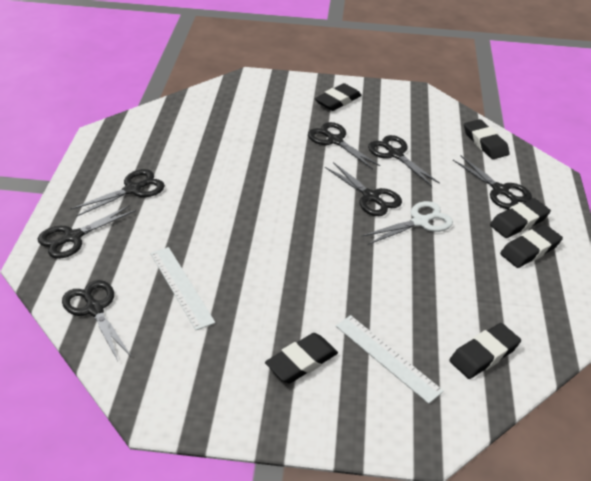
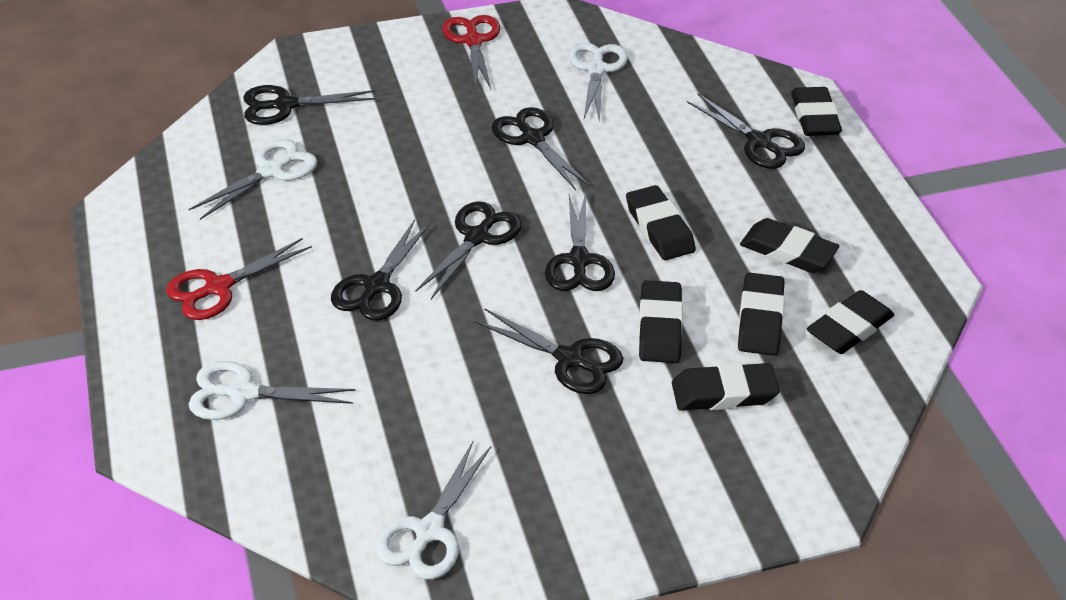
black eraser: 6 -> 7
red scissors: 0 -> 2
white ruler: 2 -> 0
white scissors: 1 -> 4

